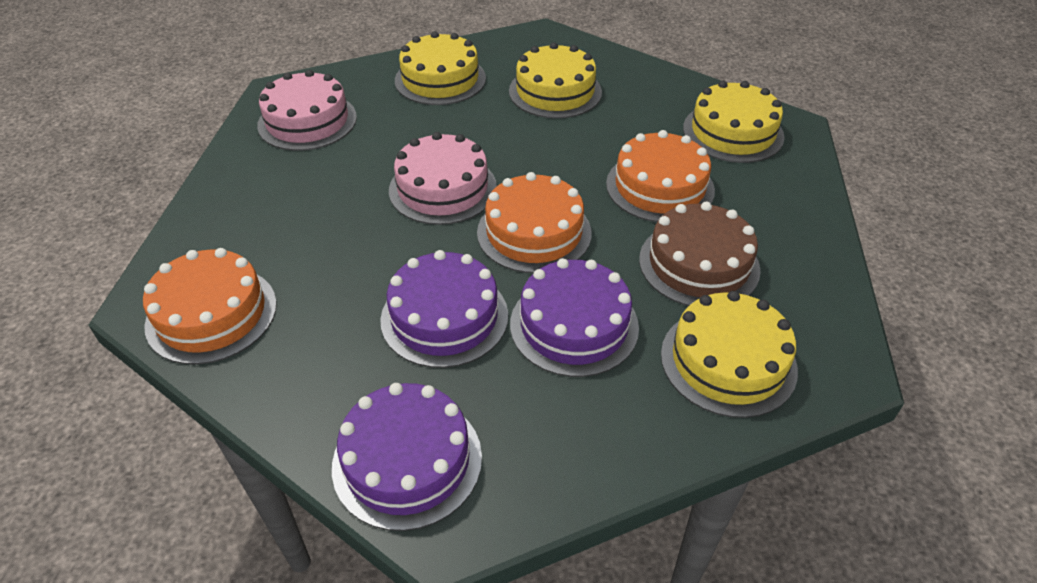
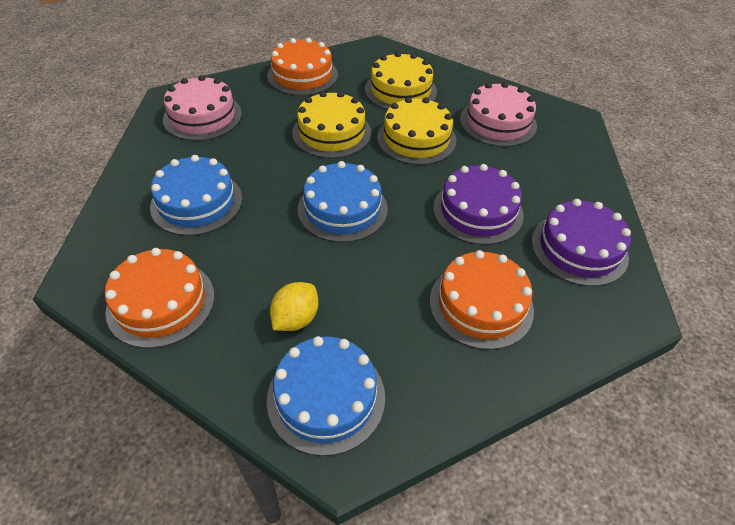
blue cake: 0 -> 3
brown cake: 1 -> 0
purple cake: 3 -> 2
yellow cake: 4 -> 3
yellow lemon: 0 -> 1

